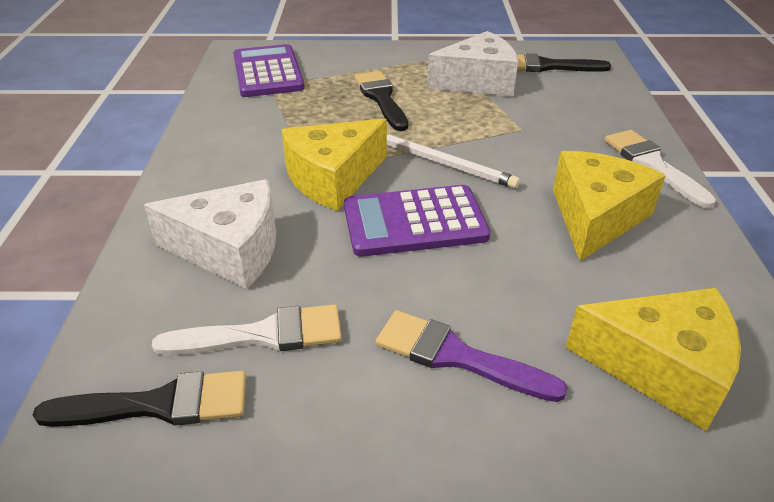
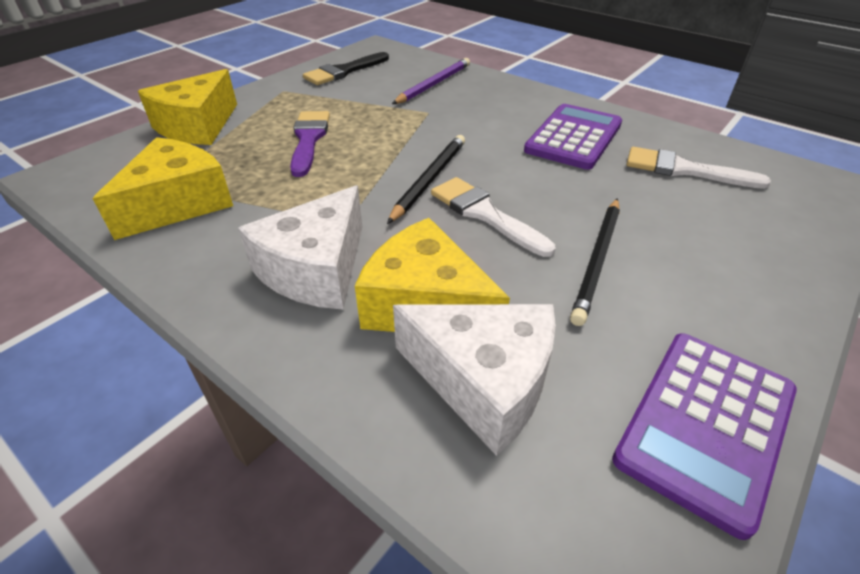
black brush: 3 -> 1
black pencil: 0 -> 2
purple pencil: 0 -> 1
white pencil: 1 -> 0

